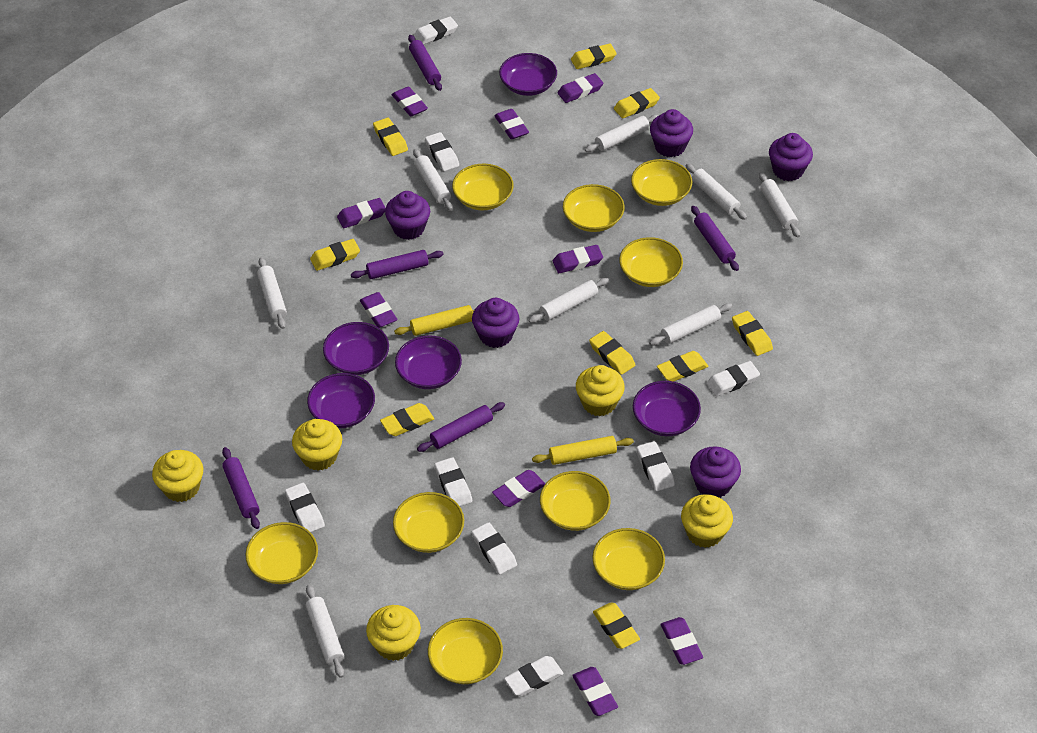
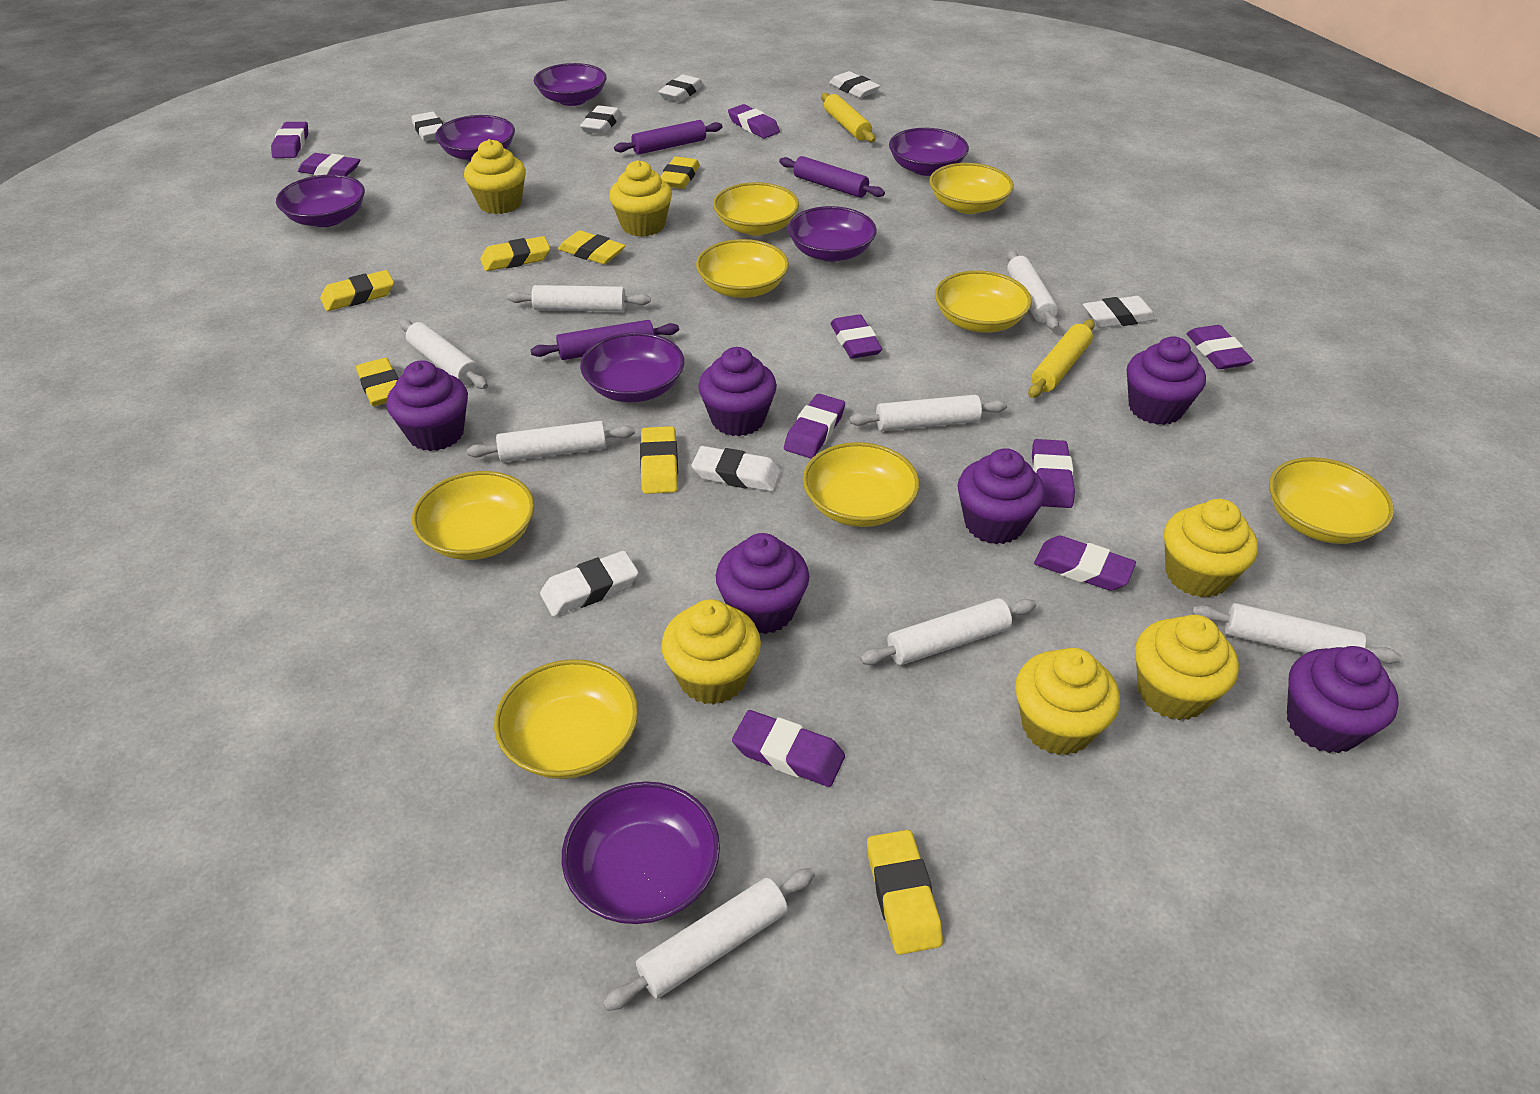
purple bowl: 5 -> 7
purple cupcake: 5 -> 6
purple rolling pin: 5 -> 3
white eraser: 8 -> 7
yellow bowl: 9 -> 8
yellow cupcake: 5 -> 6
yellow eraser: 9 -> 7

